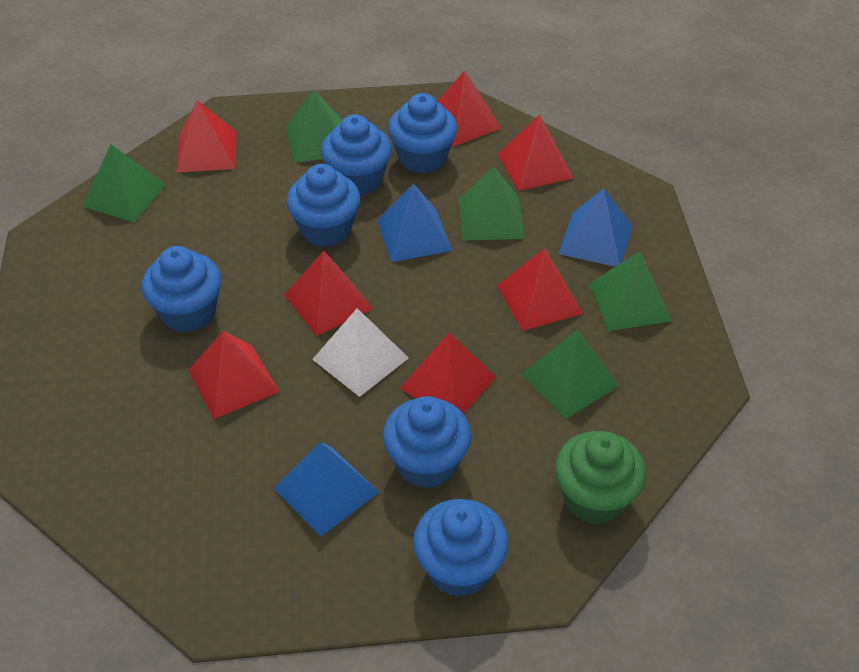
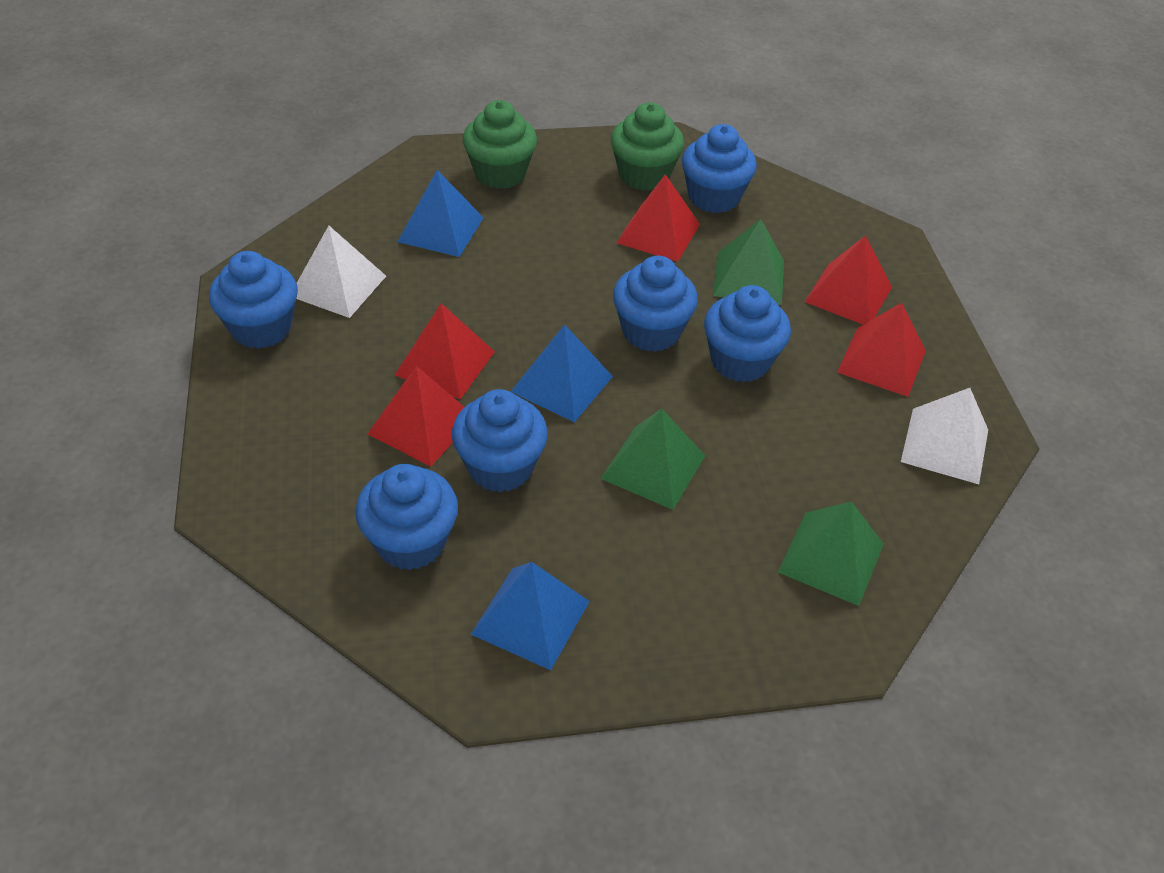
green cupcake: 1 -> 2
green pyramid: 5 -> 3
red pyramid: 7 -> 5
white pyramid: 1 -> 2

